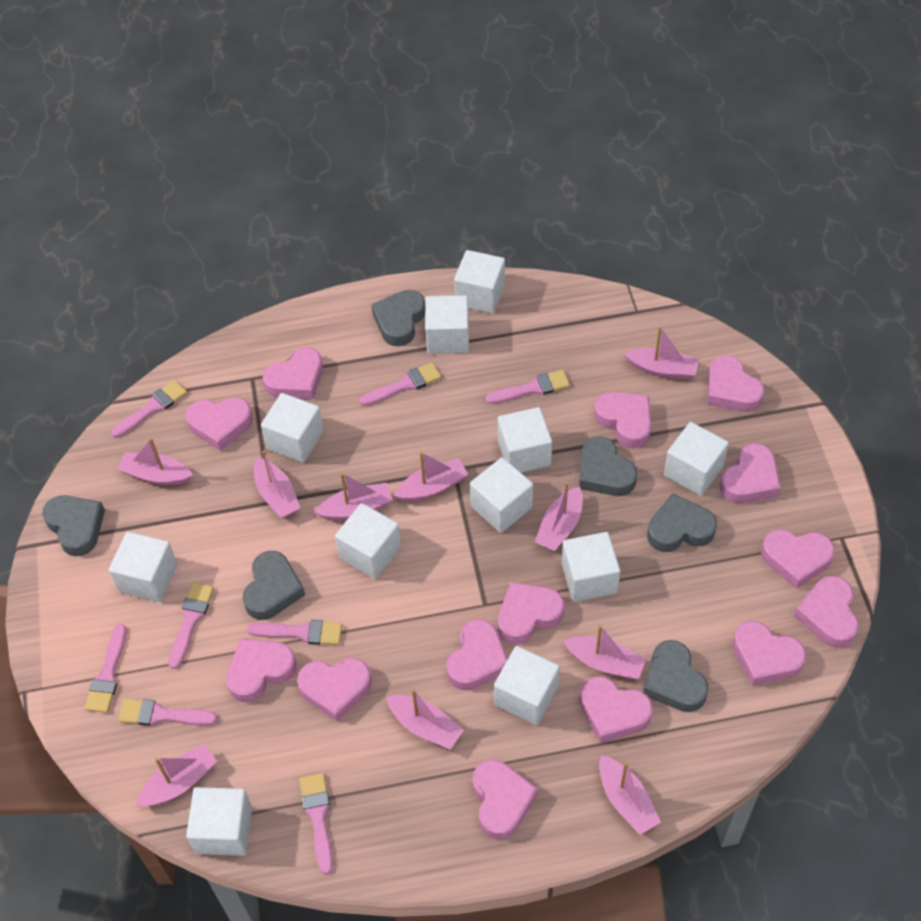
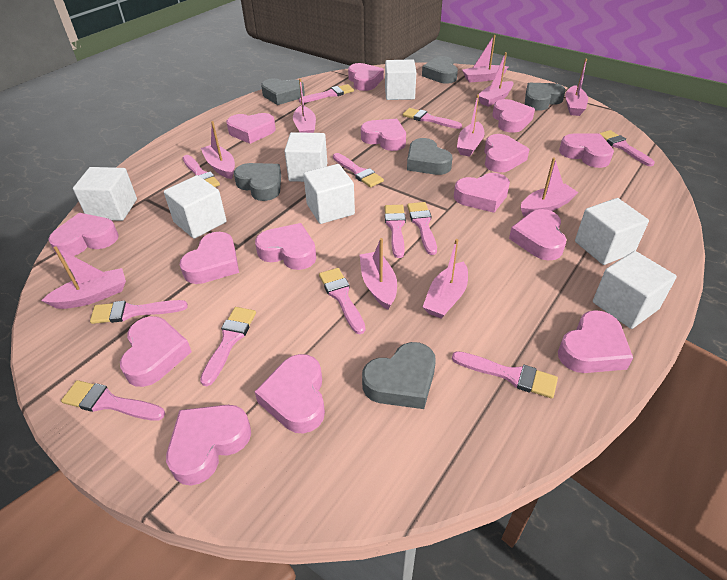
pink brush: 8 -> 12
pink heart: 14 -> 15
white cube: 11 -> 7

